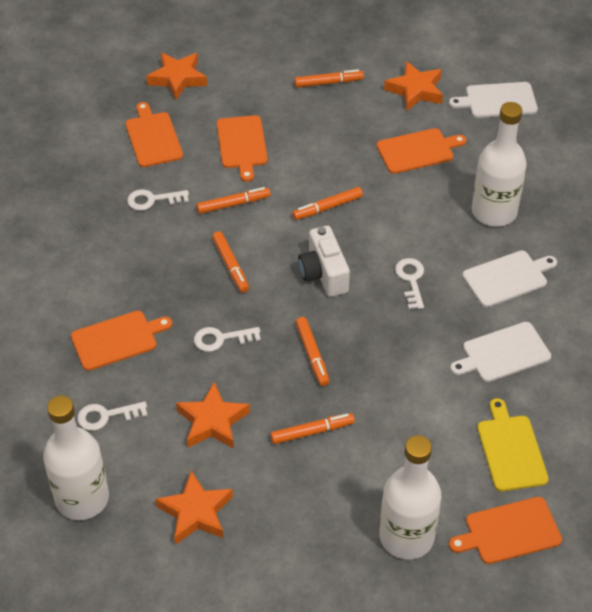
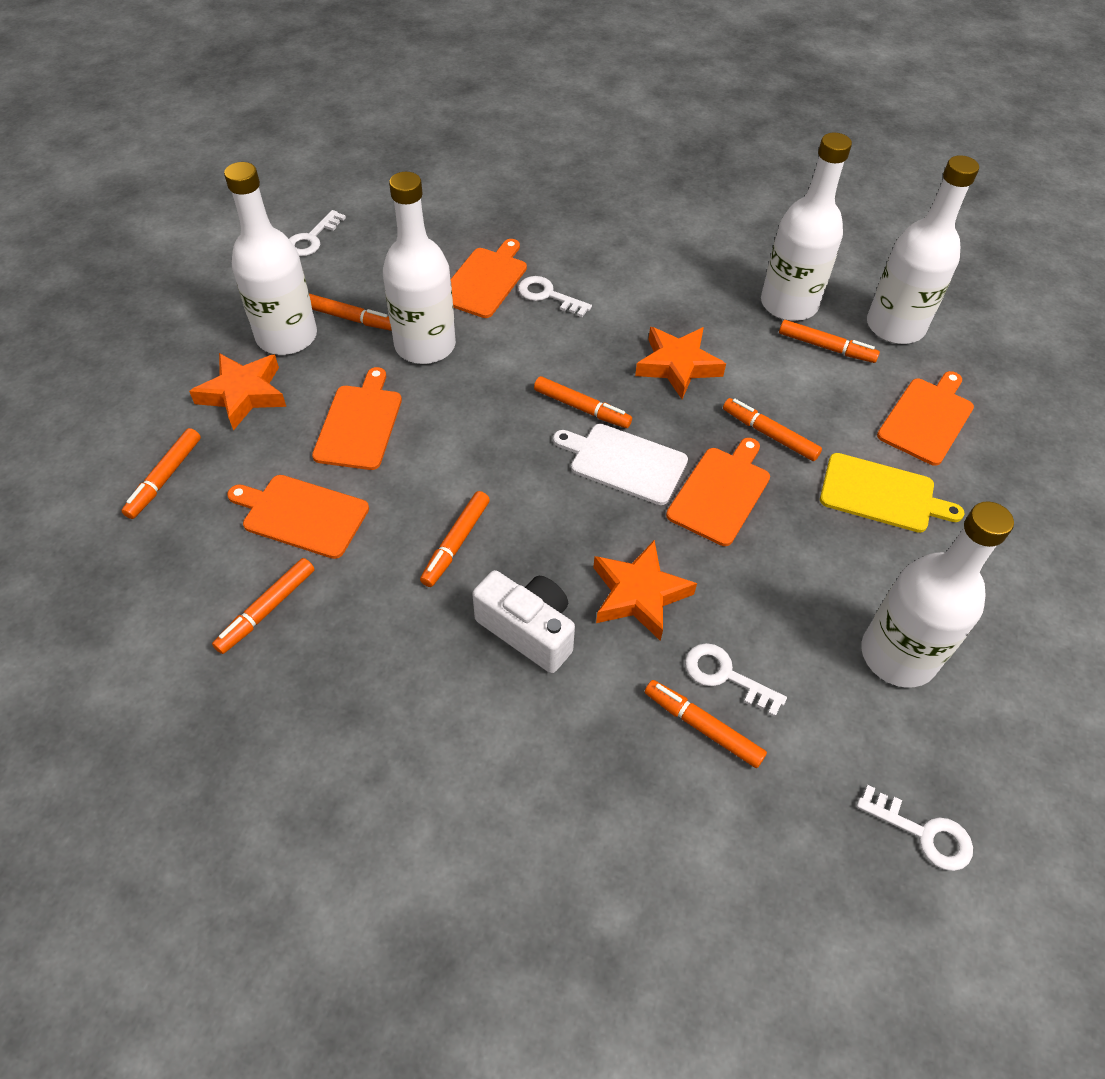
orange marker: 6 -> 8
orange star: 4 -> 3
white bottle: 3 -> 5
white cutting board: 3 -> 1

